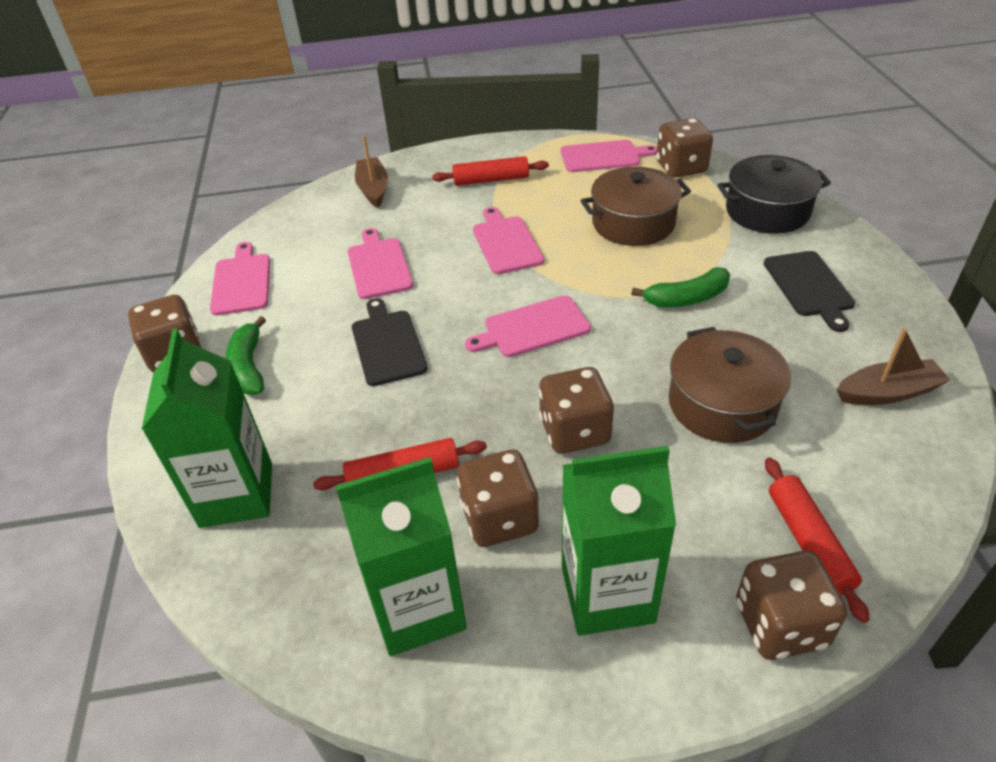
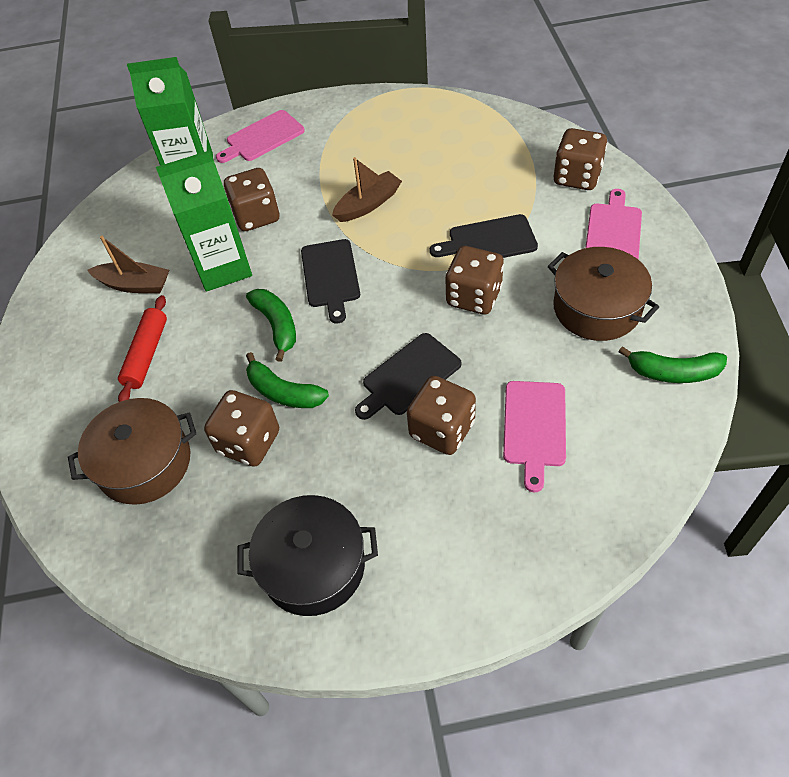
black cutting board: 2 -> 3
green banana: 2 -> 3
green carton: 3 -> 2
pink cutting board: 5 -> 3
red rolling pin: 3 -> 1

